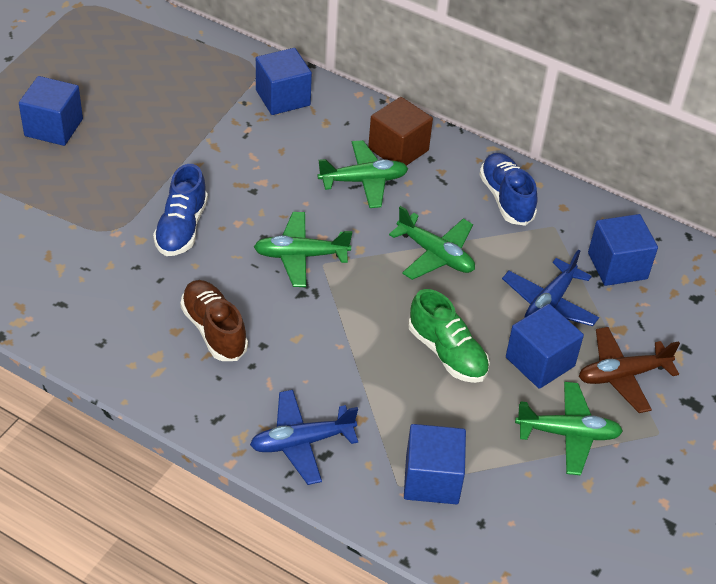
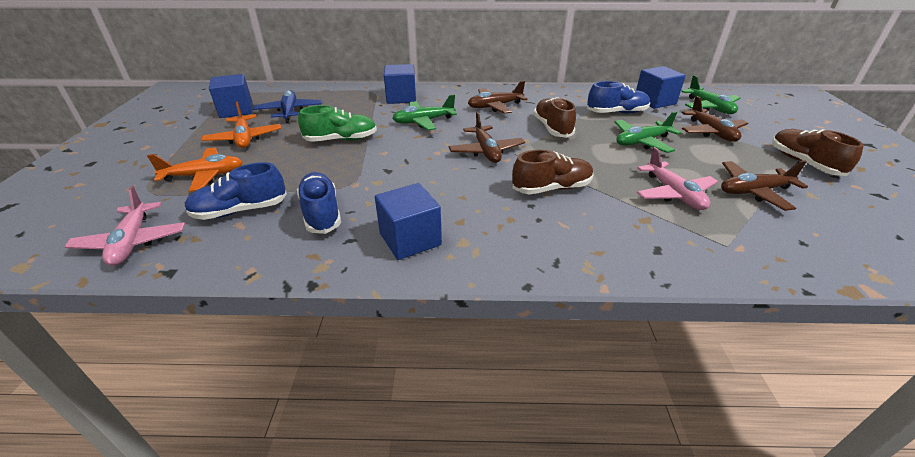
blue cube: 5 -> 4
blue plane: 2 -> 1
blue shoe: 2 -> 3
brown cube: 1 -> 0
brown plane: 1 -> 4
brown shoe: 1 -> 3
green plane: 4 -> 3
orange plane: 0 -> 2
pink plane: 0 -> 2

